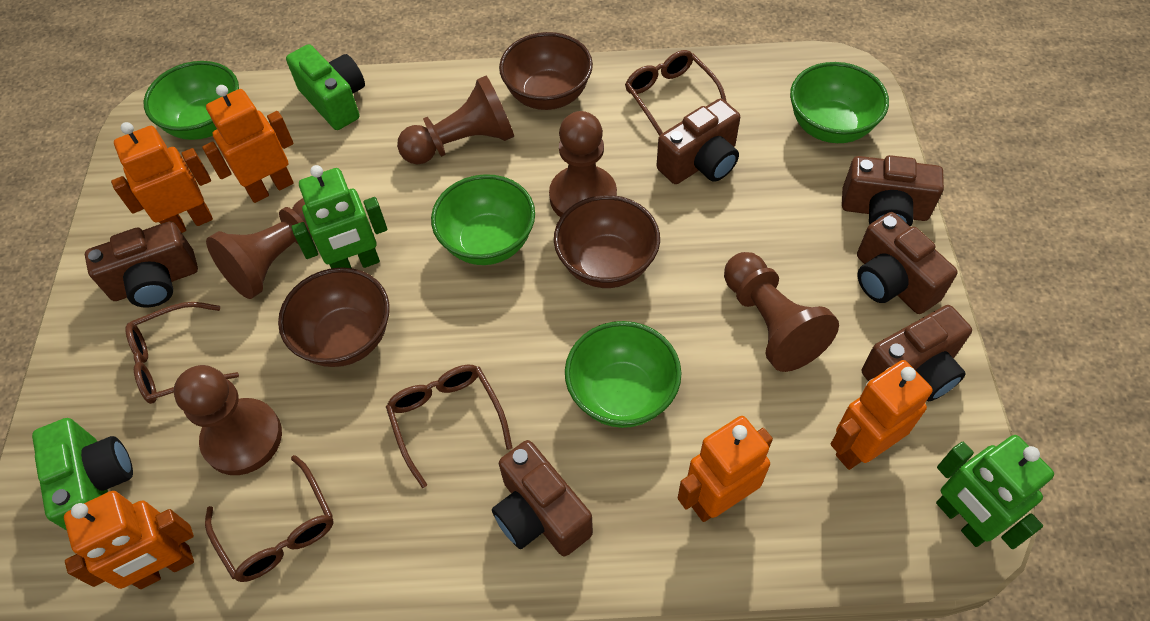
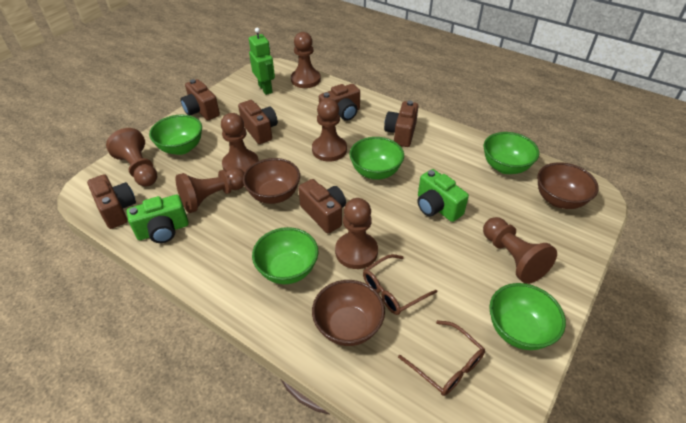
brown glasses: 4 -> 2
brown pawn: 5 -> 7
green bowl: 4 -> 5
green robot: 2 -> 1
orange robot: 5 -> 0

